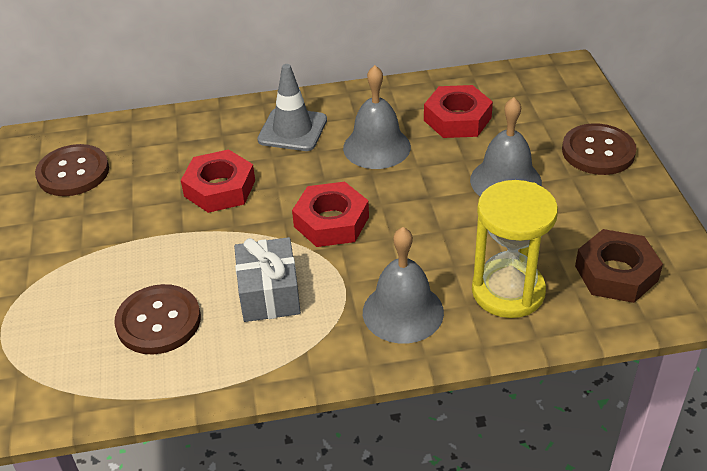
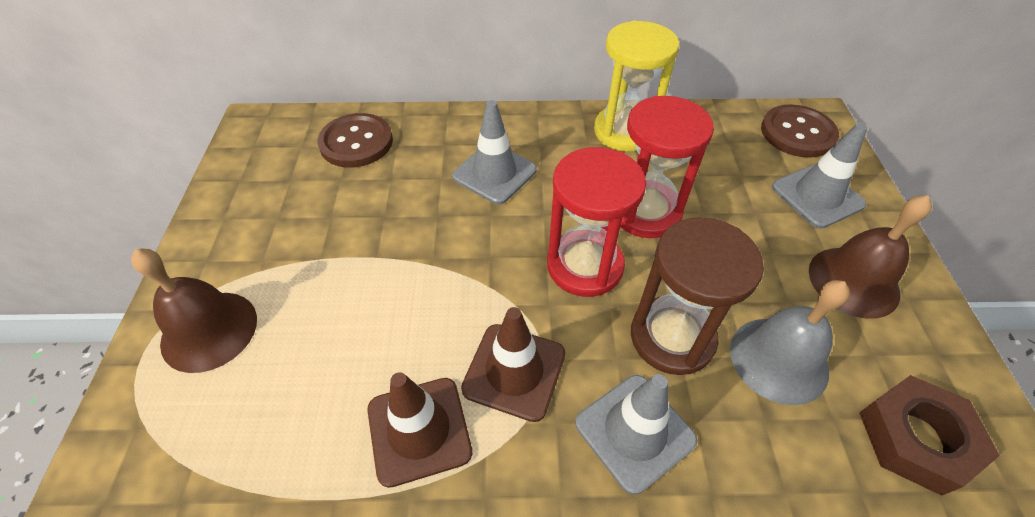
brown bell: 0 -> 2
brown button: 3 -> 2
brown hourglass: 0 -> 1
brown traffic cone: 0 -> 2
grey bell: 3 -> 1
grey gift: 1 -> 0
grey traffic cone: 1 -> 3
red hourglass: 0 -> 2
red nut: 3 -> 0

